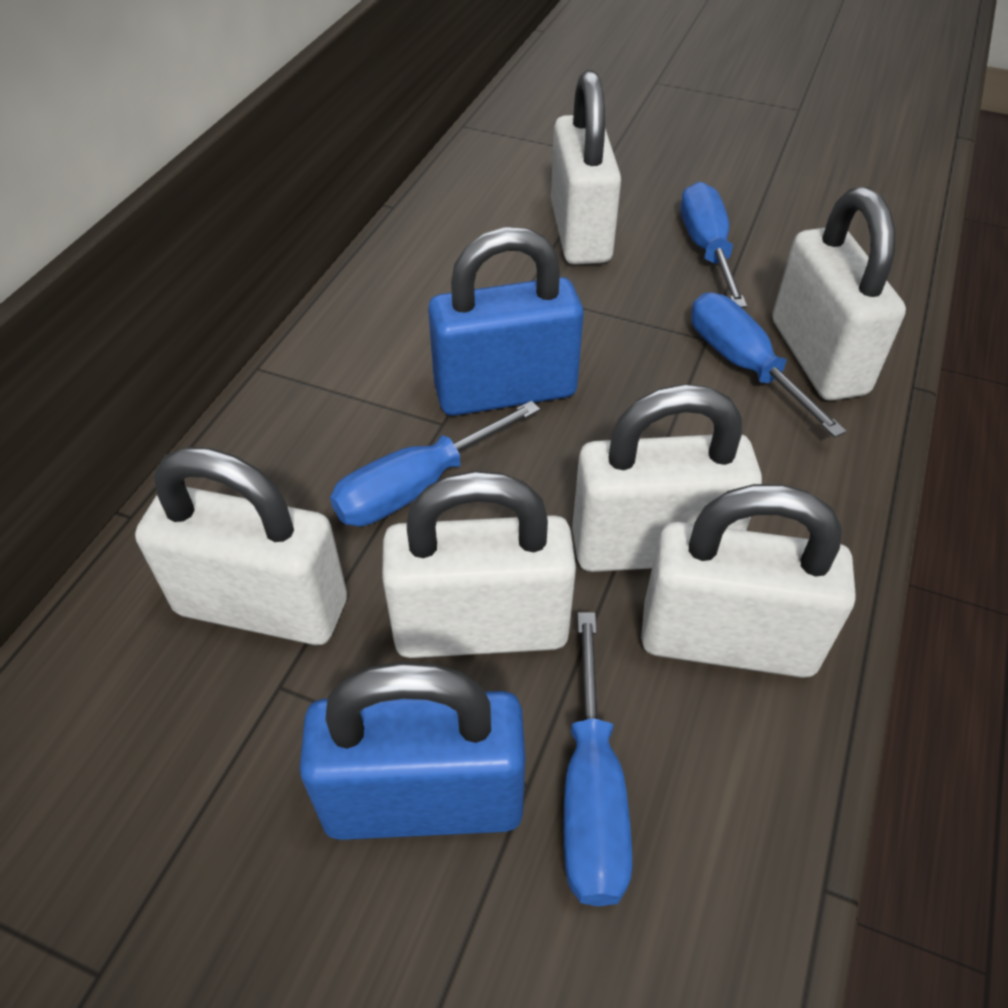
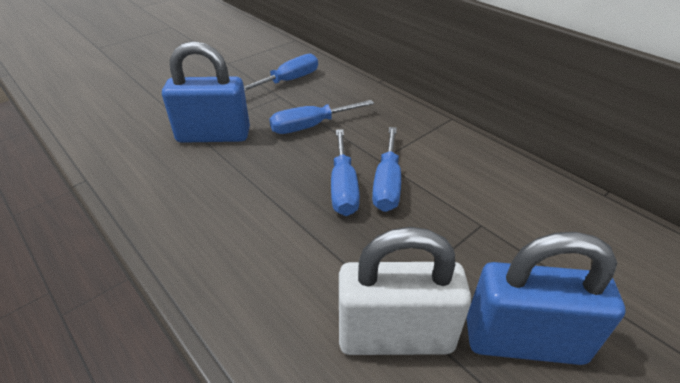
white padlock: 6 -> 1

